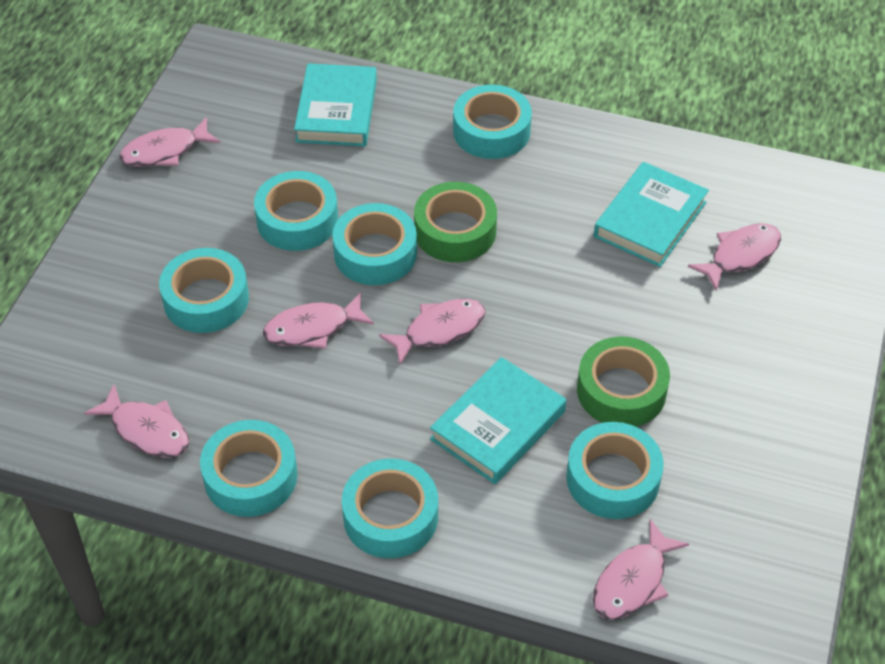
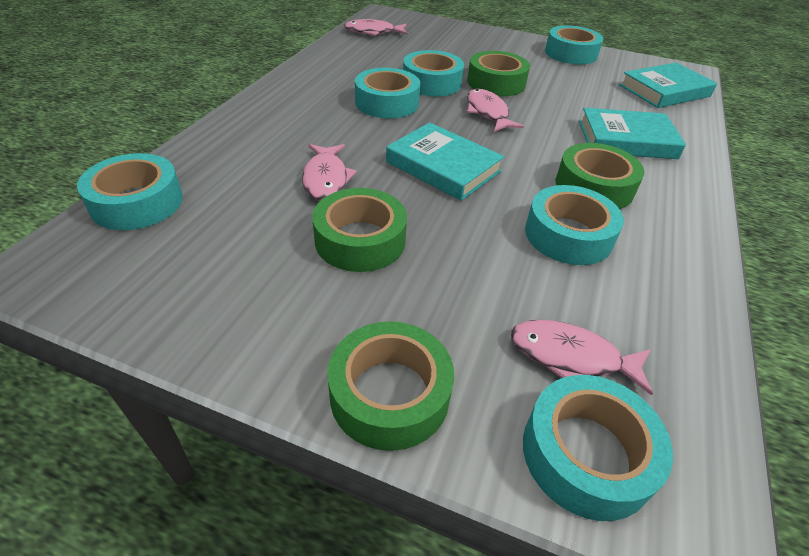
green tape: 2 -> 4
pink fish: 6 -> 4
turquoise tape: 7 -> 6

